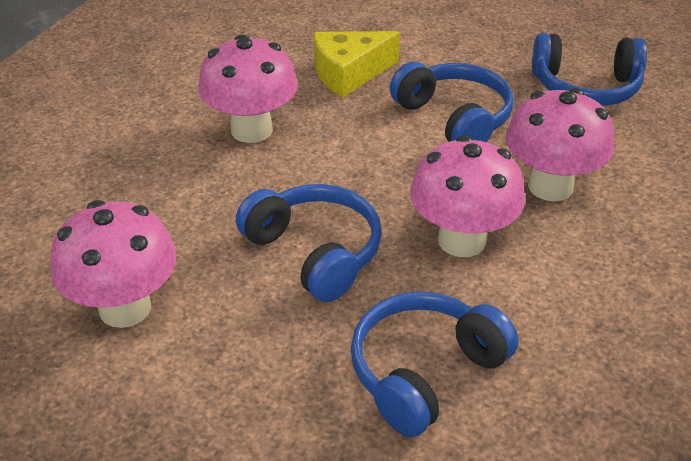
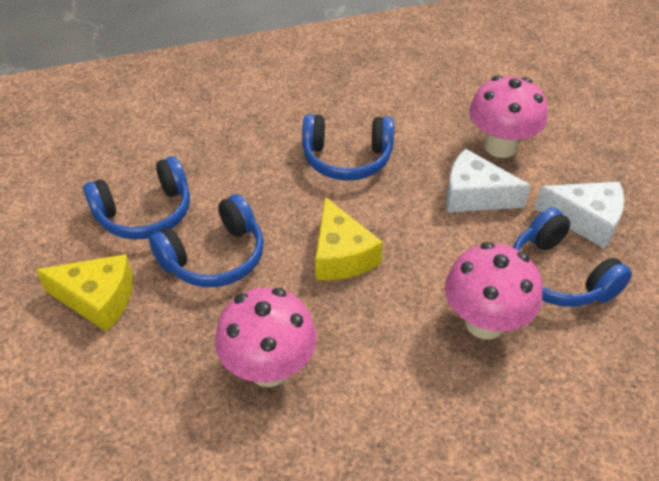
pink mushroom: 4 -> 3
white cheese: 0 -> 2
yellow cheese: 1 -> 2

